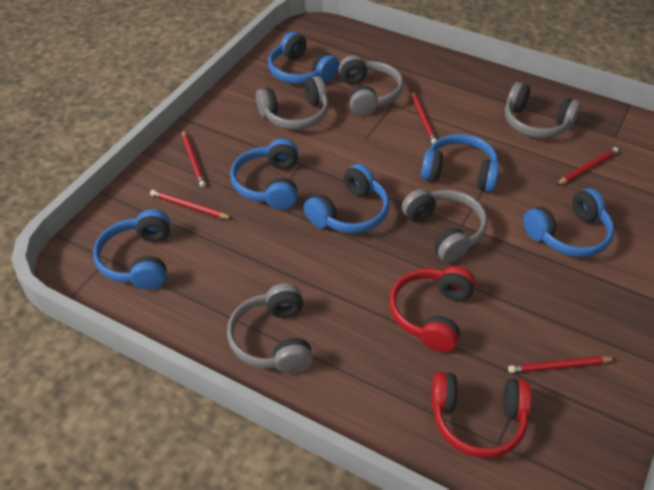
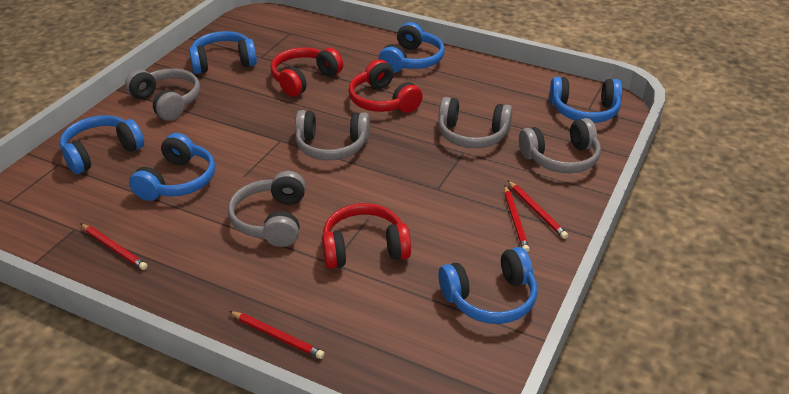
red headphones: 2 -> 3
red pencil: 5 -> 4

